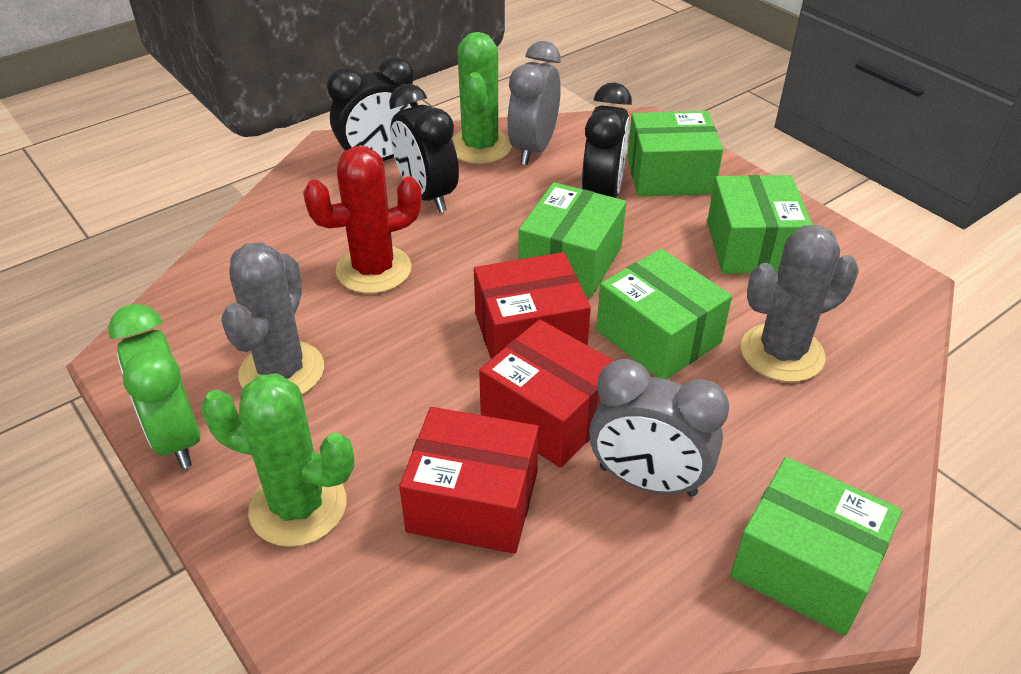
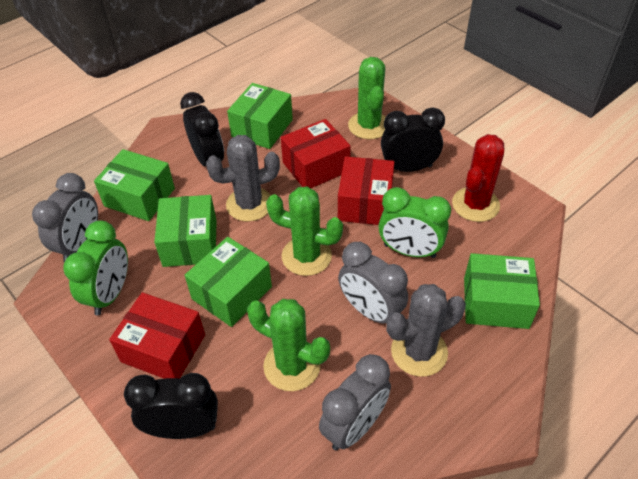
green cactus: 2 -> 3
green clock: 1 -> 2
grey clock: 2 -> 3

